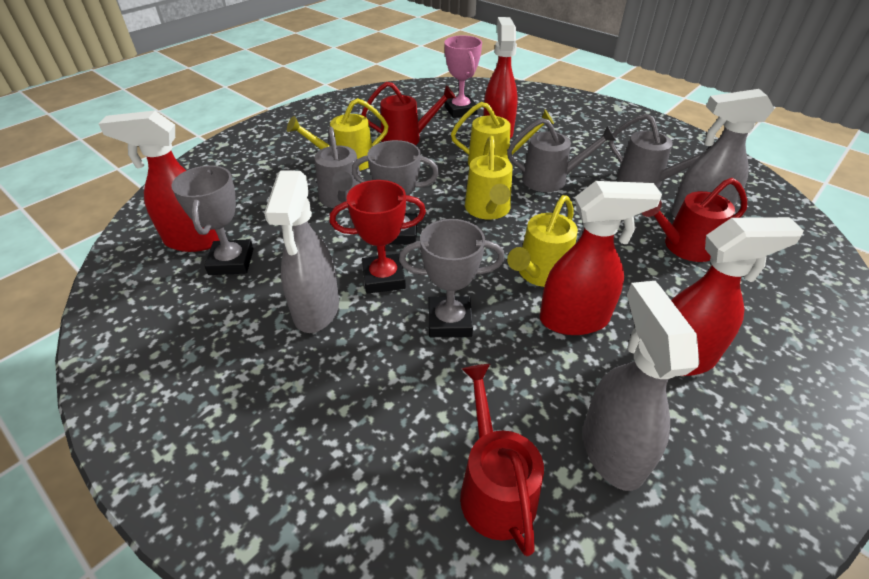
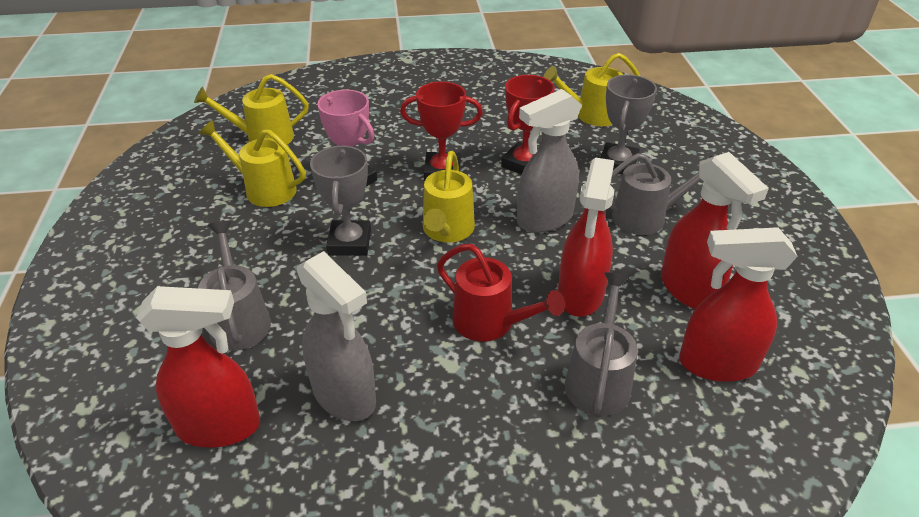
grey spray bottle: 3 -> 2
grey trophy: 3 -> 2
red trophy: 1 -> 2
red watering can: 3 -> 1

